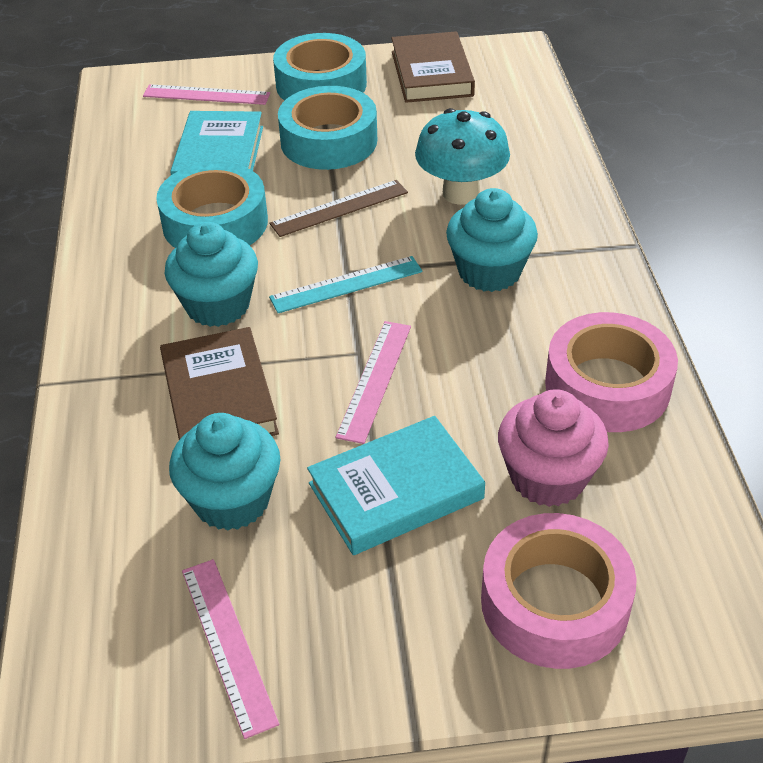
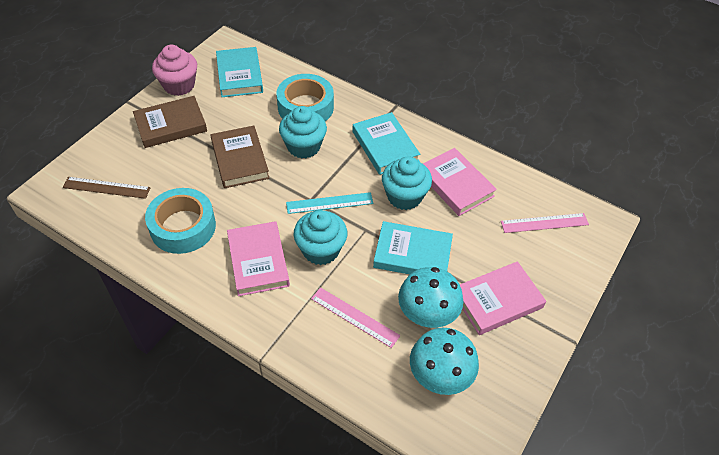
pink book: 0 -> 3
pink ruler: 3 -> 2
pink tape: 2 -> 0
turquoise book: 2 -> 3
turquoise mushroom: 1 -> 2
turquoise tape: 3 -> 2

